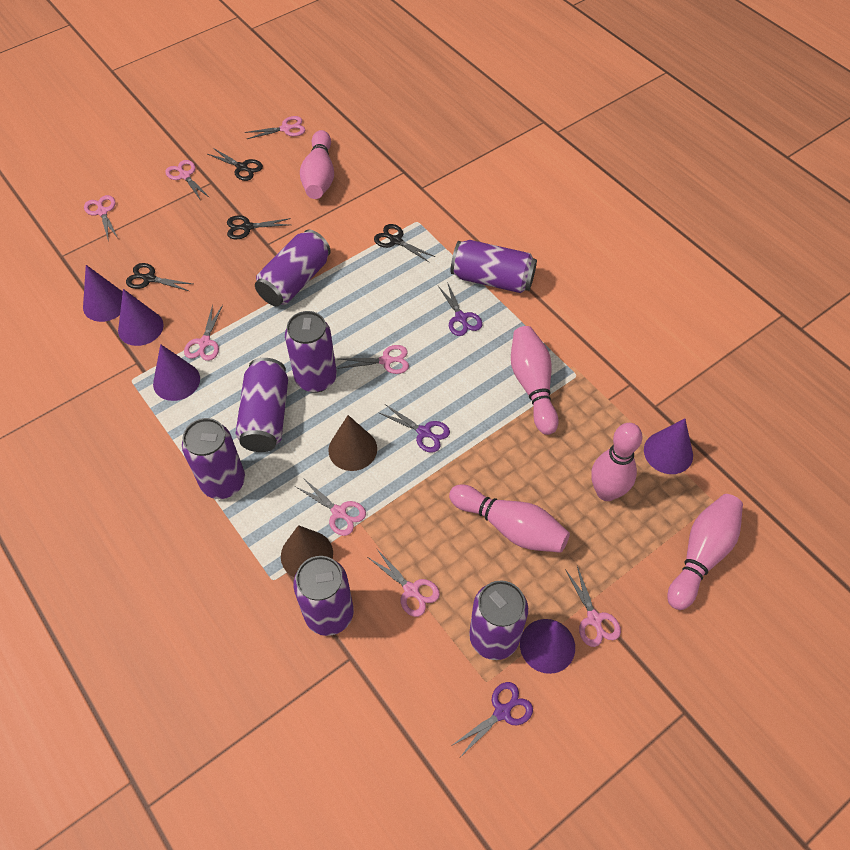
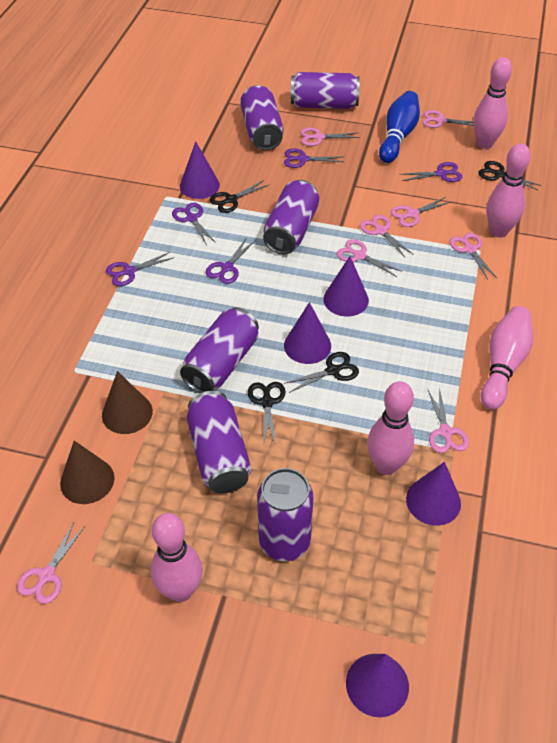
blue bowling pin: 0 -> 1
purple can: 7 -> 6
purple scissors: 3 -> 5

